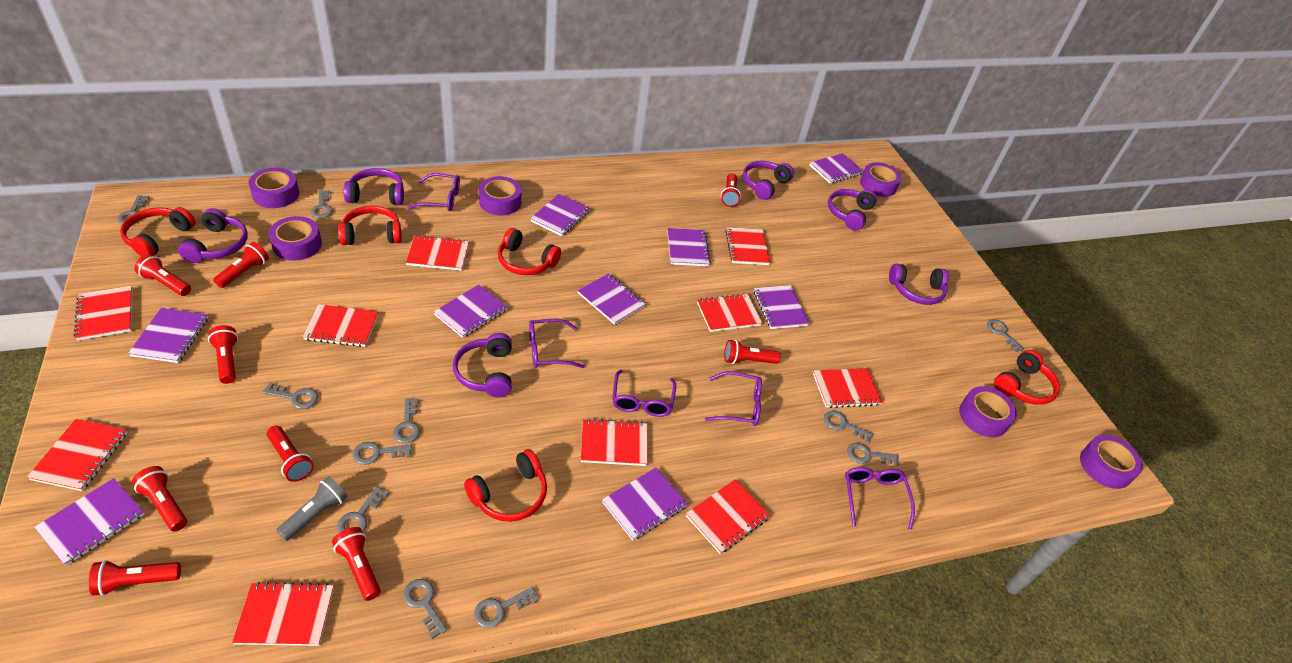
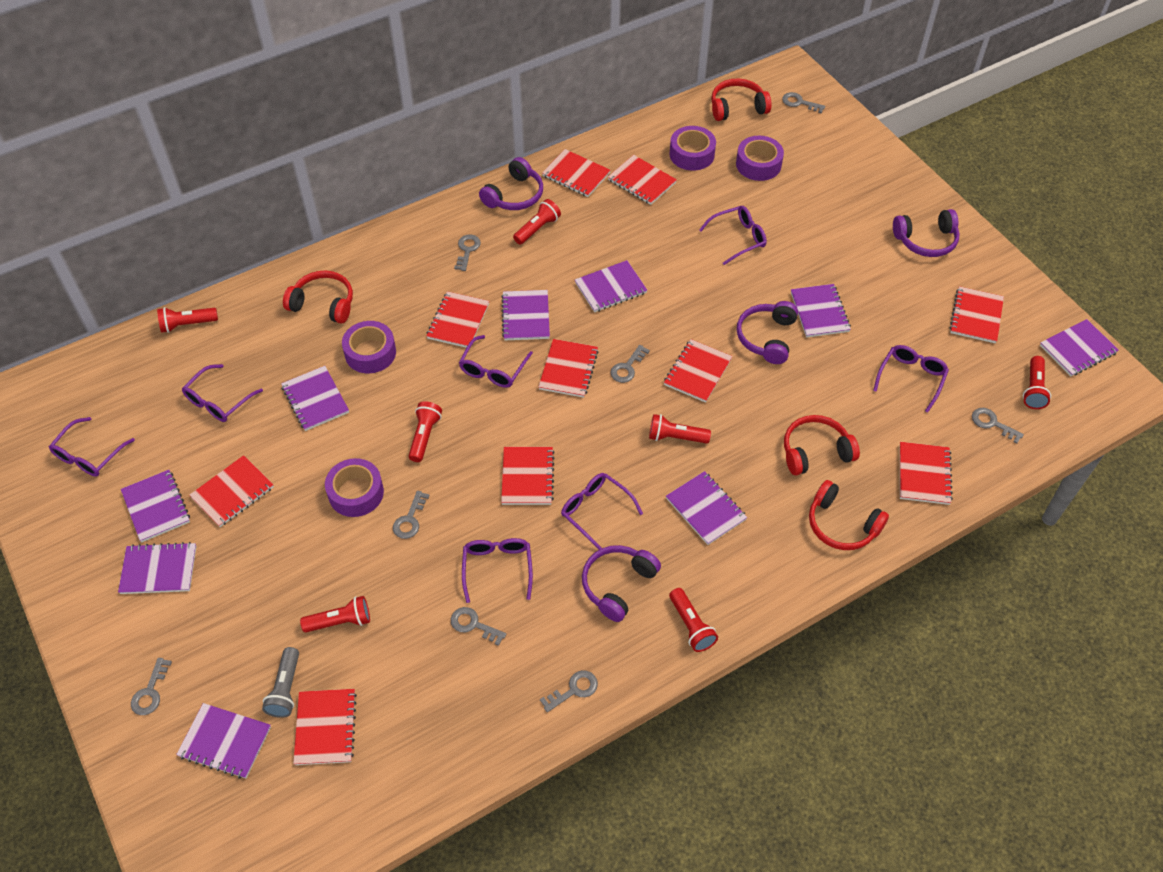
grey key: 11 -> 8
purple glasses: 5 -> 7
purple headphones: 6 -> 4
purple tape: 6 -> 4
red flashlight: 9 -> 7
red headphones: 5 -> 4

